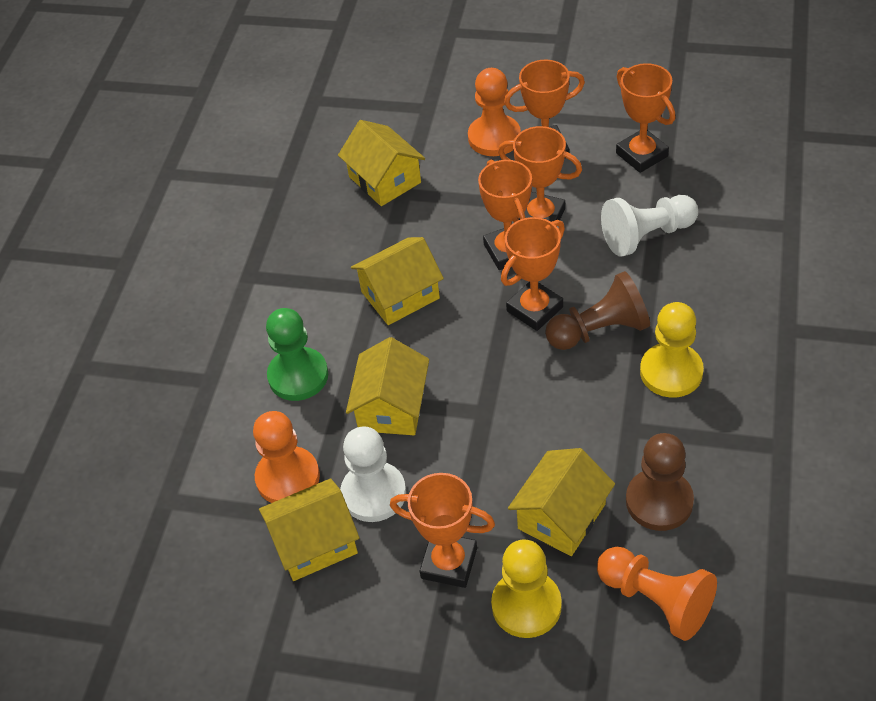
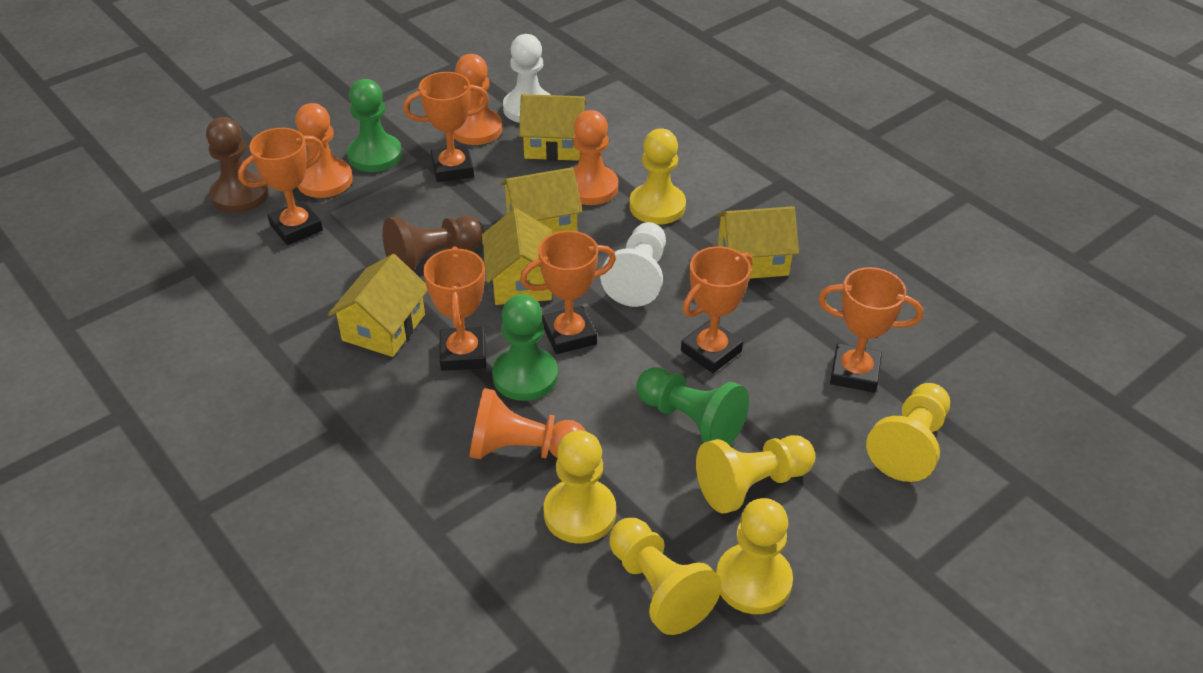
green pawn: 1 -> 3
orange pawn: 3 -> 4
yellow pawn: 2 -> 6

